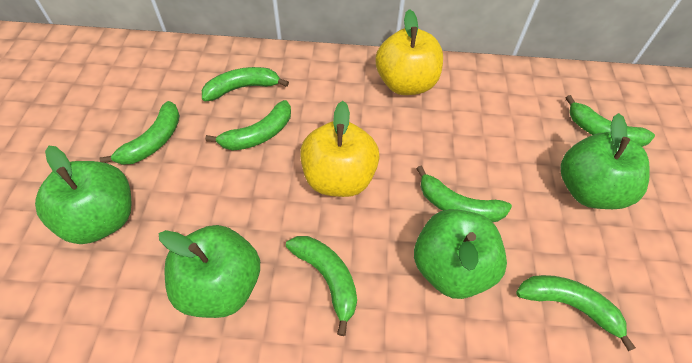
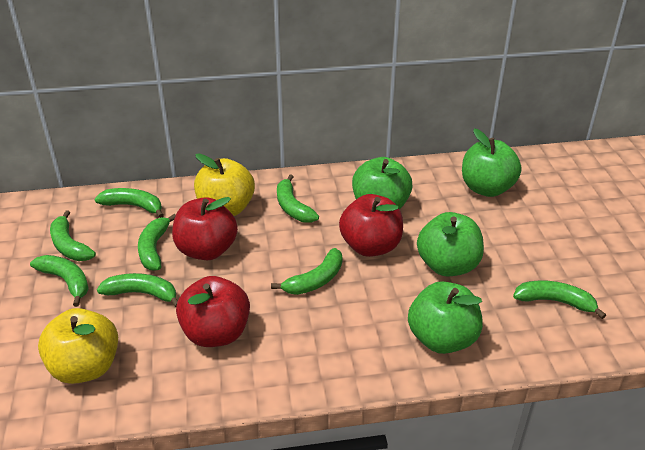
green banana: 7 -> 8
red apple: 0 -> 3

